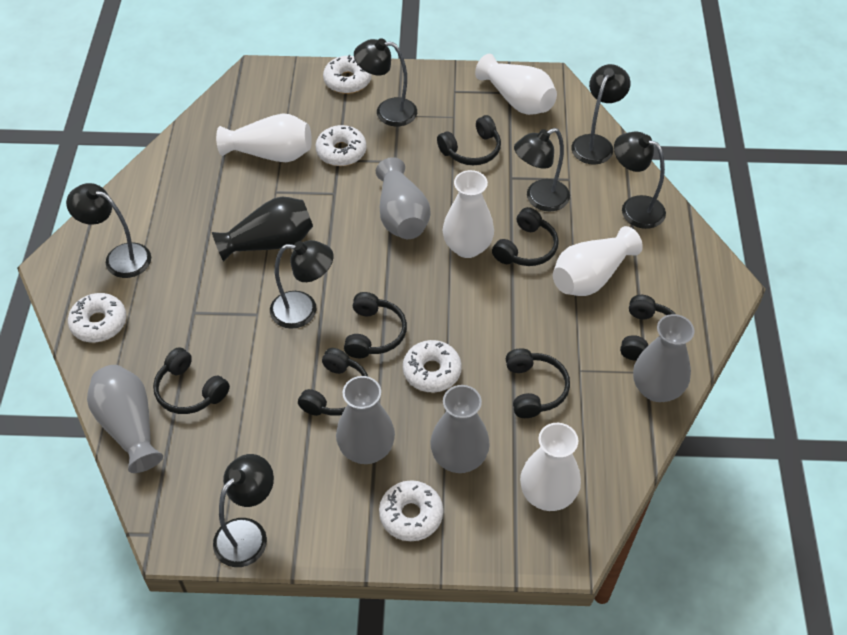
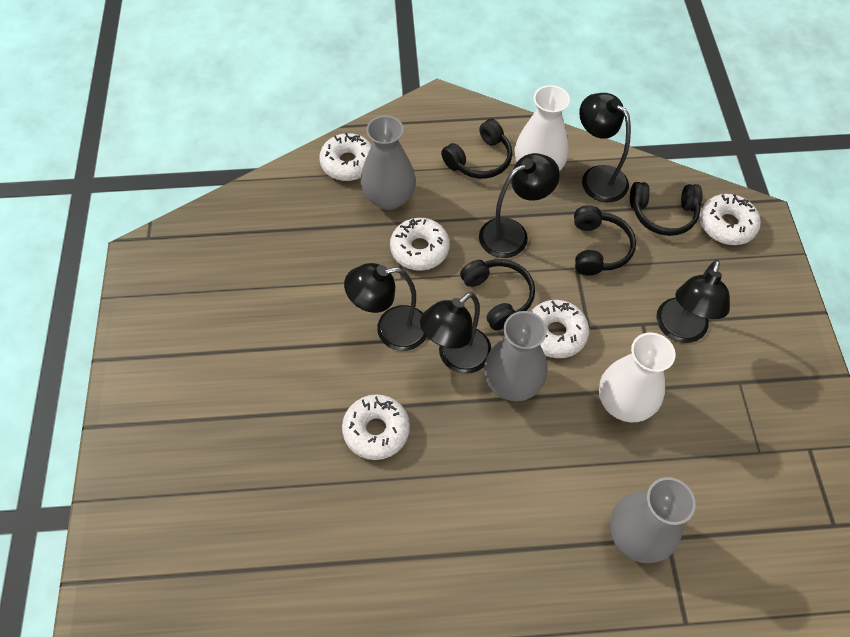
black headphones: 7 -> 4
black lamp: 7 -> 5
black vase: 1 -> 0
grey vase: 5 -> 3
white vase: 5 -> 2

